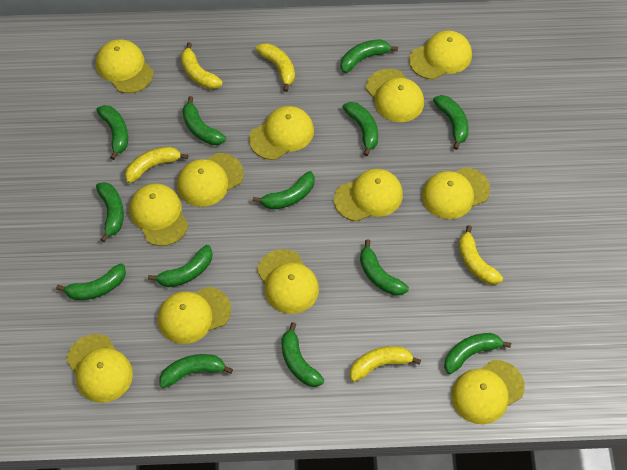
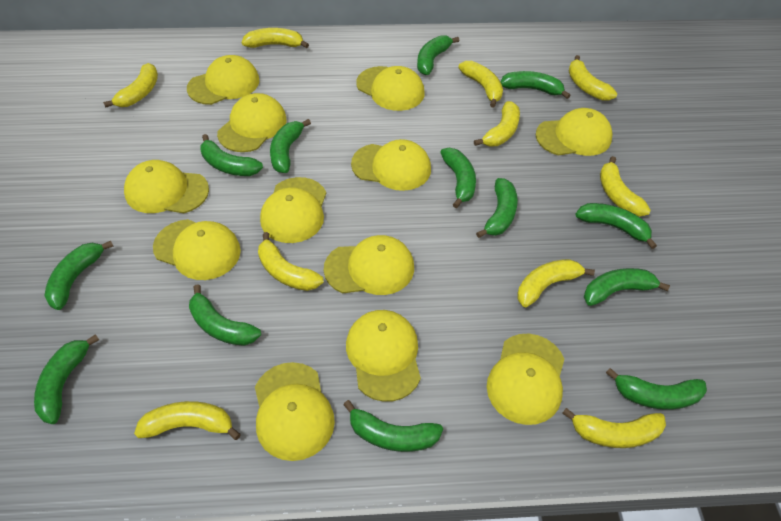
yellow banana: 5 -> 10

